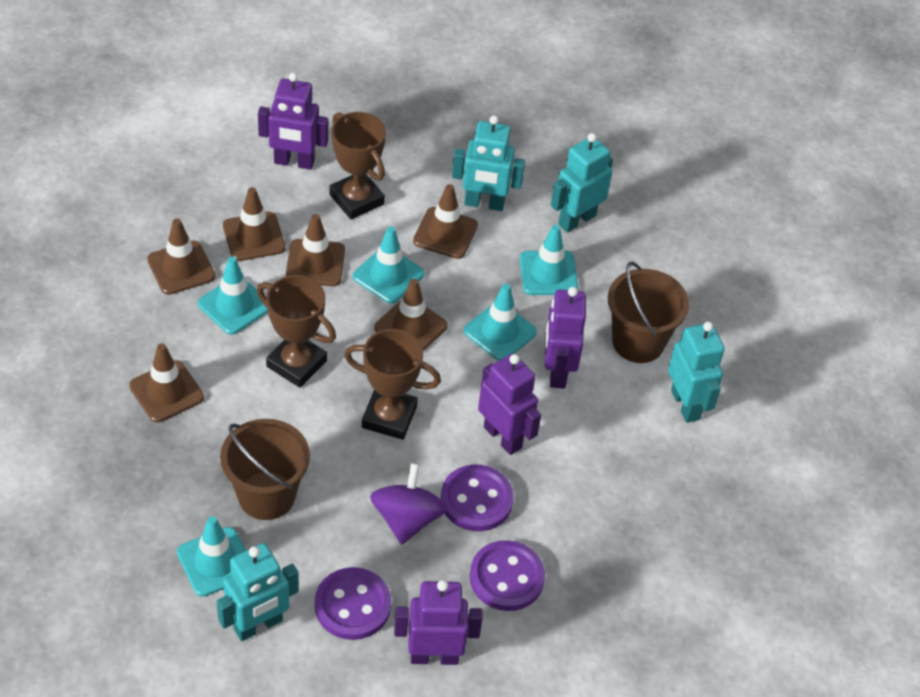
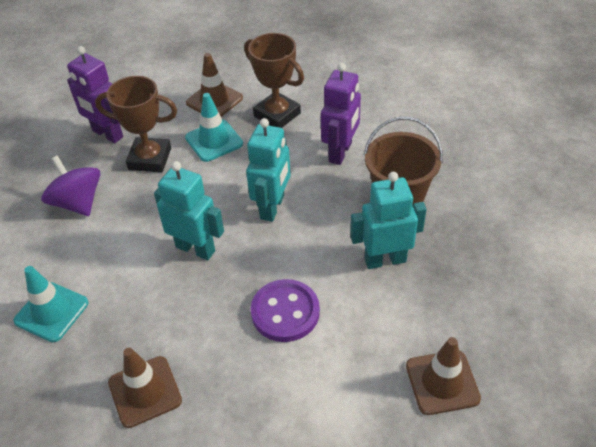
brown bucket: 2 -> 1
brown traffic cone: 6 -> 3
brown trophy: 3 -> 2
purple button: 3 -> 1
purple robot: 4 -> 2
turquoise robot: 4 -> 3
turquoise traffic cone: 5 -> 2

